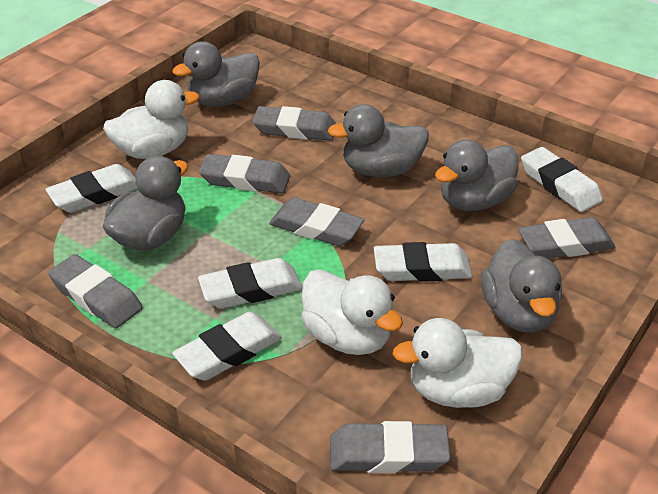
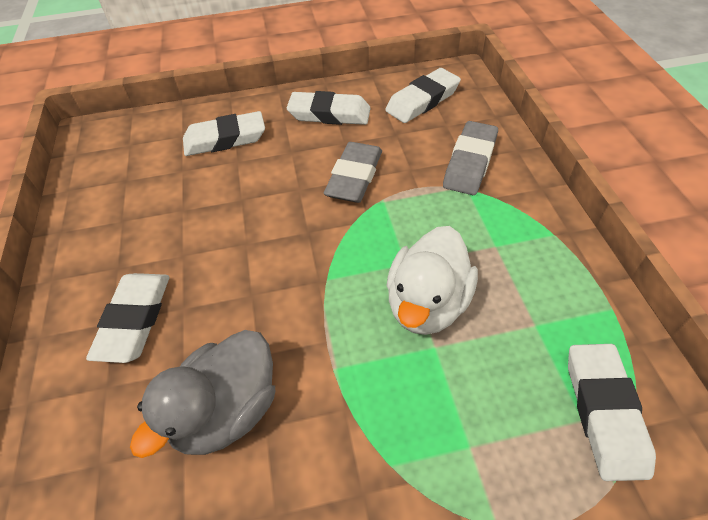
grey duck: 5 -> 1
grey eraser: 6 -> 2
white duck: 3 -> 1

